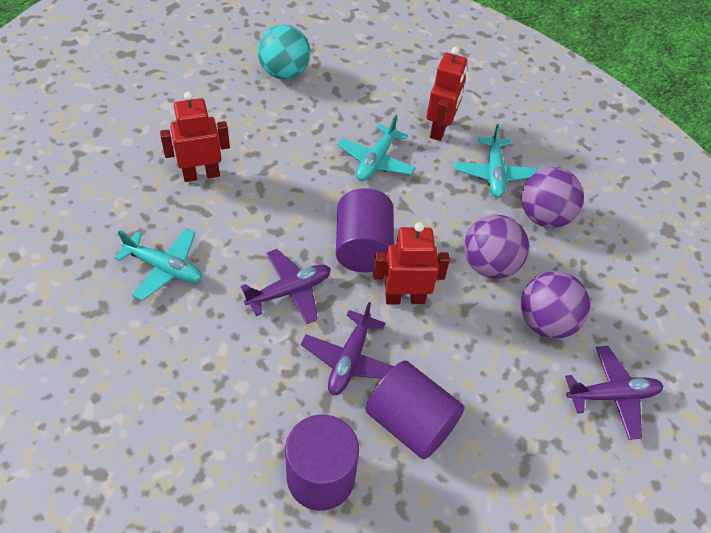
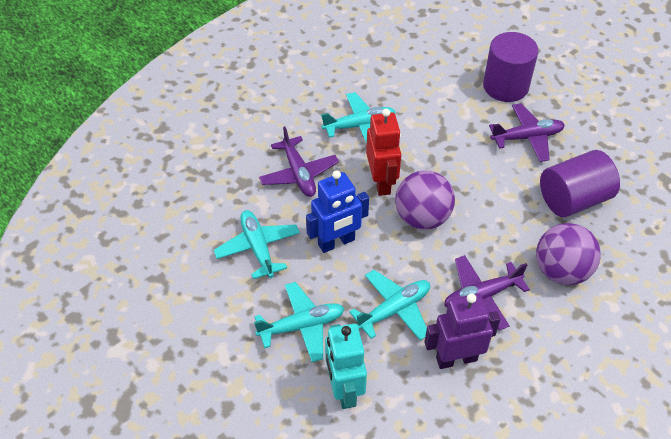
blue robot: 0 -> 1
purple ball: 3 -> 2
purple cylinder: 3 -> 2
purple robot: 0 -> 1
red robot: 3 -> 1
turquoise ball: 1 -> 0
turquoise plane: 3 -> 4
turquoise robot: 0 -> 1

